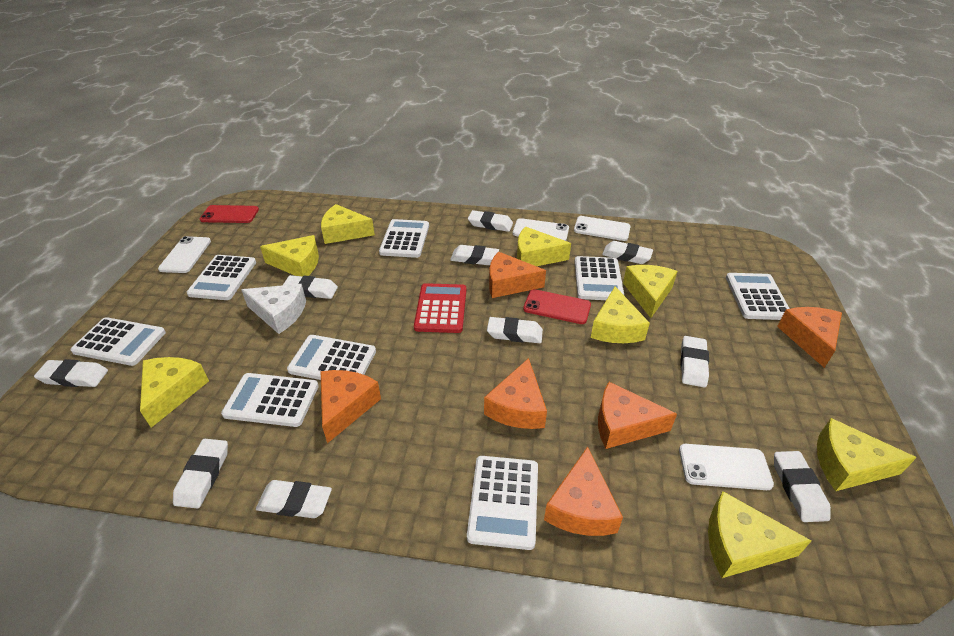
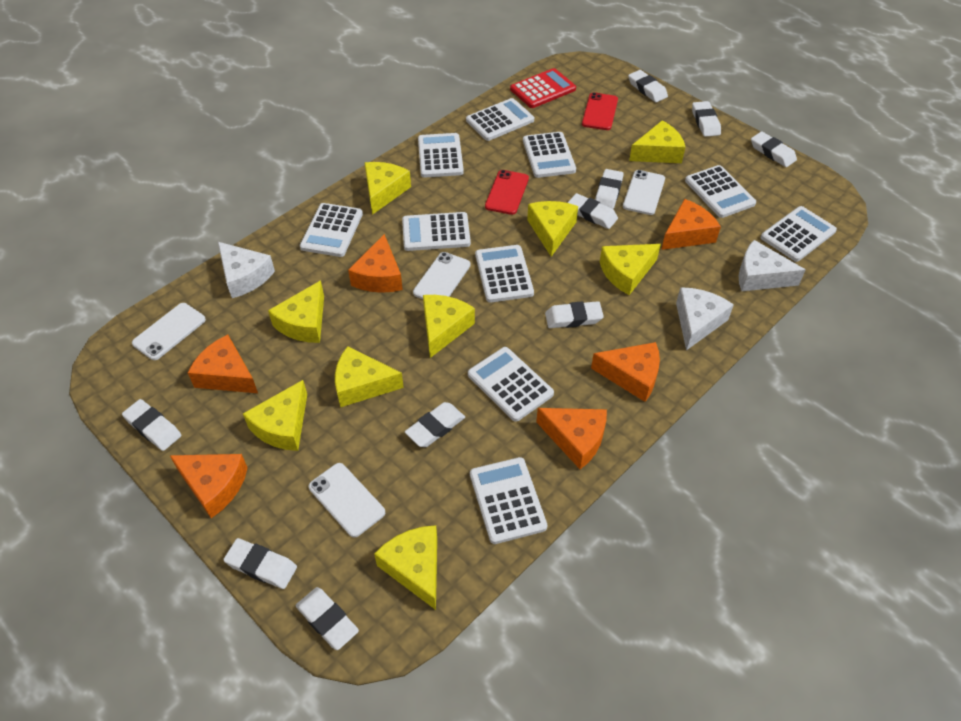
white calculator: 8 -> 10
white cheese: 1 -> 3
yellow cheese: 8 -> 9

